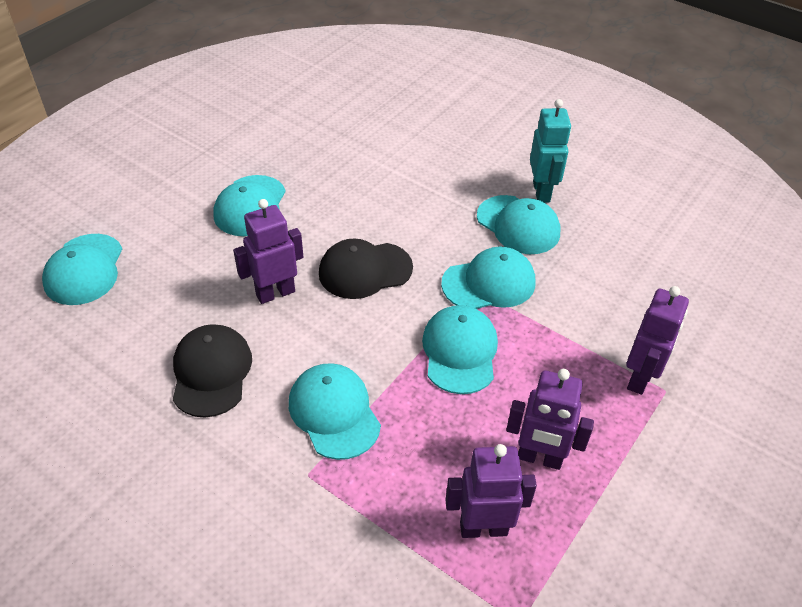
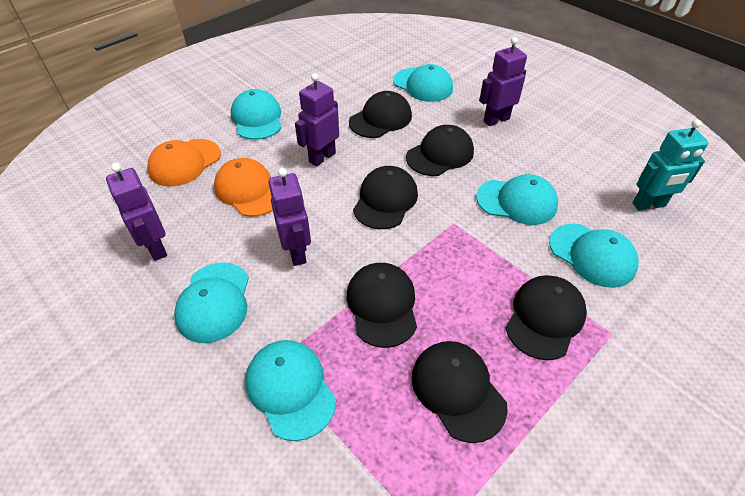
black cap: 2 -> 6
orange cap: 0 -> 2

